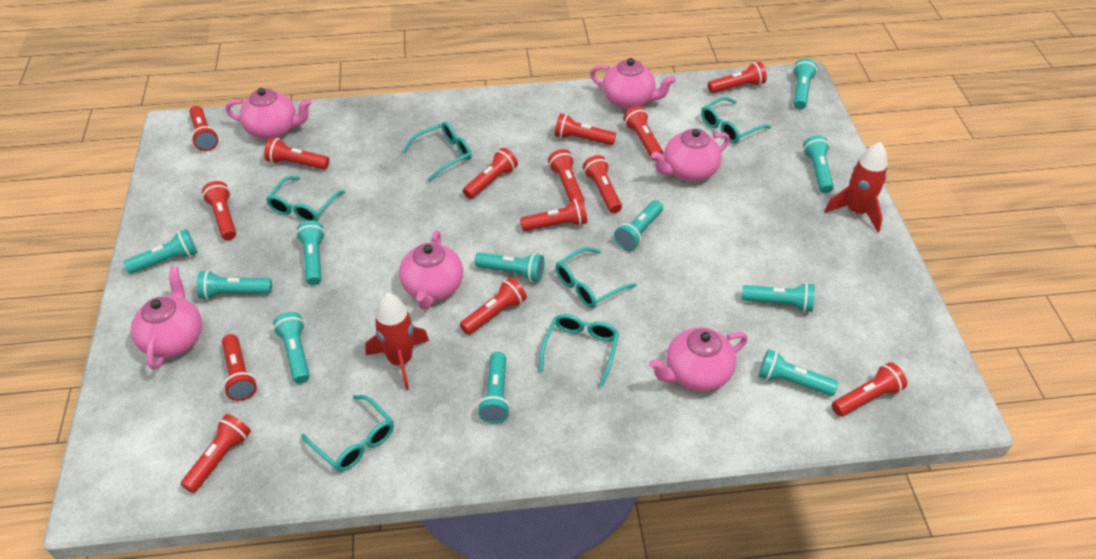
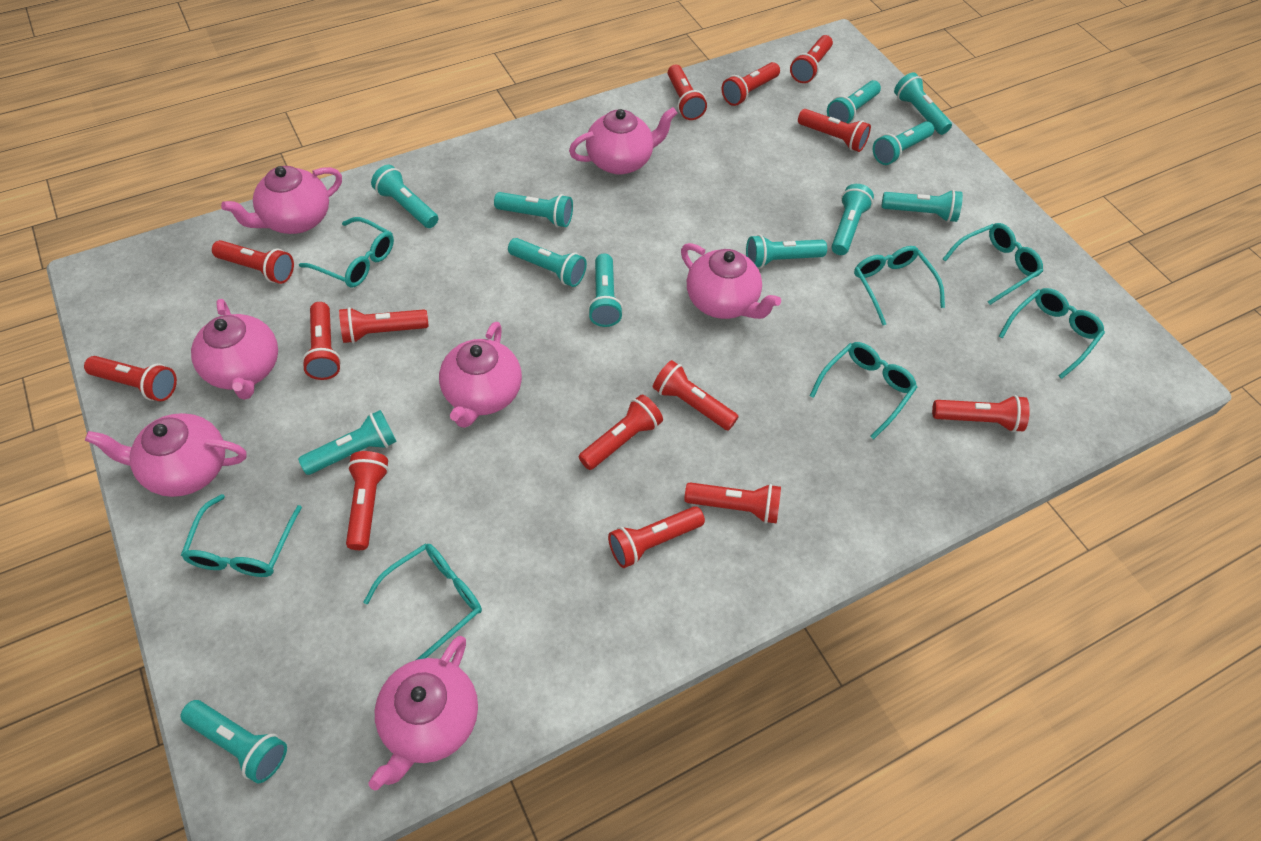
pink teapot: 6 -> 7
red rocket: 2 -> 0
turquoise flashlight: 11 -> 12
turquoise glasses: 6 -> 7

